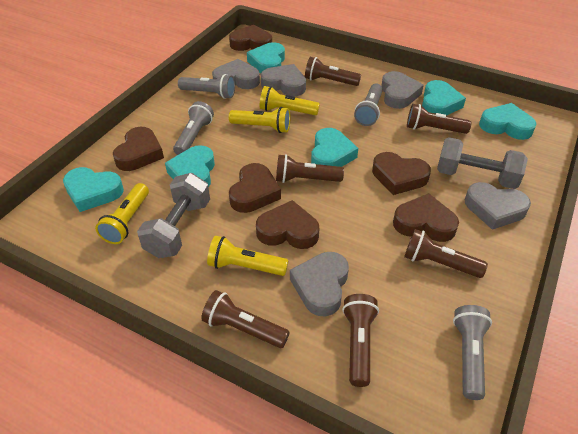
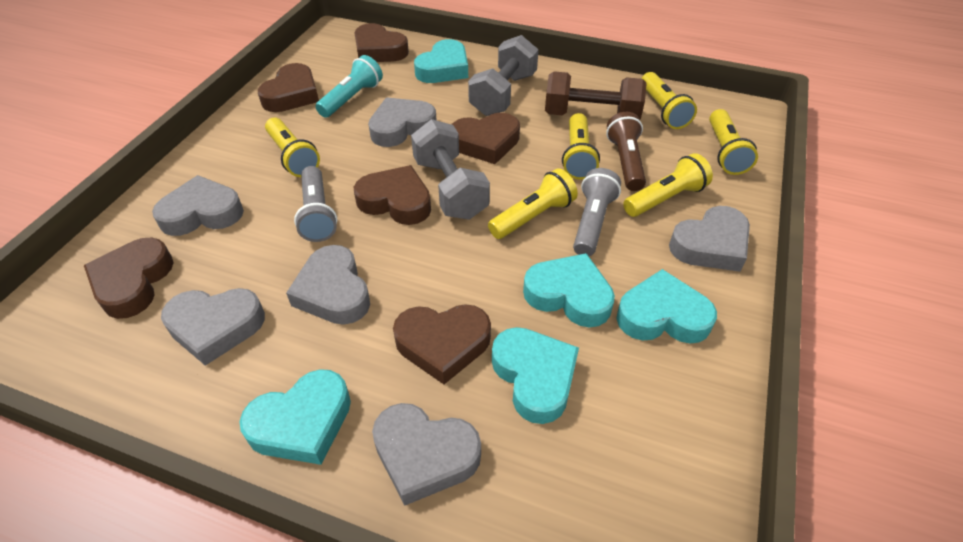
brown dumbbell: 0 -> 1
brown flashlight: 6 -> 1
grey flashlight: 4 -> 2
grey heart: 5 -> 6
turquoise flashlight: 0 -> 1
turquoise heart: 6 -> 5
yellow flashlight: 4 -> 6

